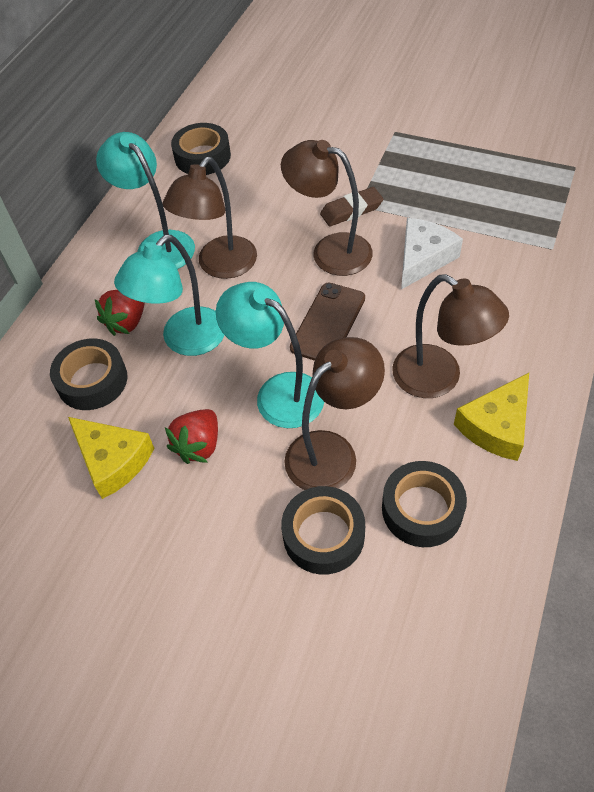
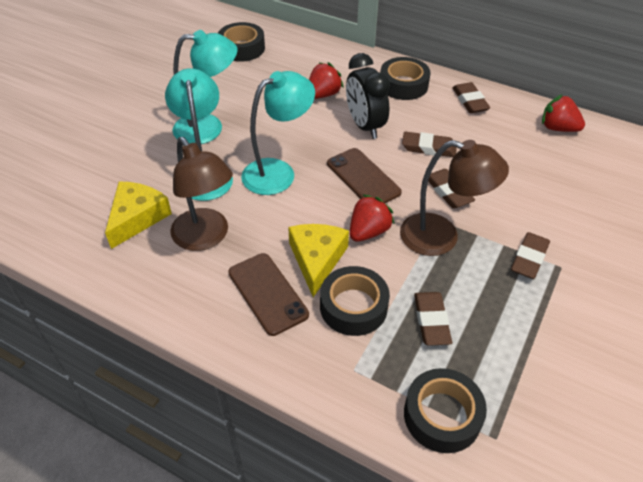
black clock: 0 -> 1
brown eraser: 1 -> 5
brown lamp: 4 -> 2
brown phone: 1 -> 2
red strawberry: 2 -> 3
white cheese: 1 -> 0

